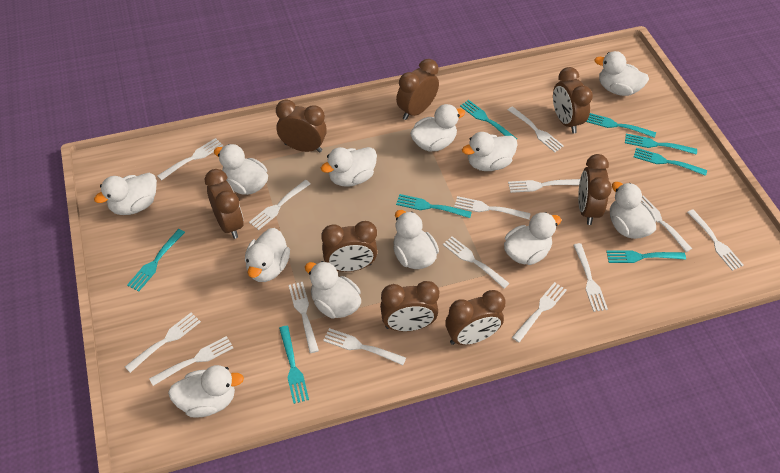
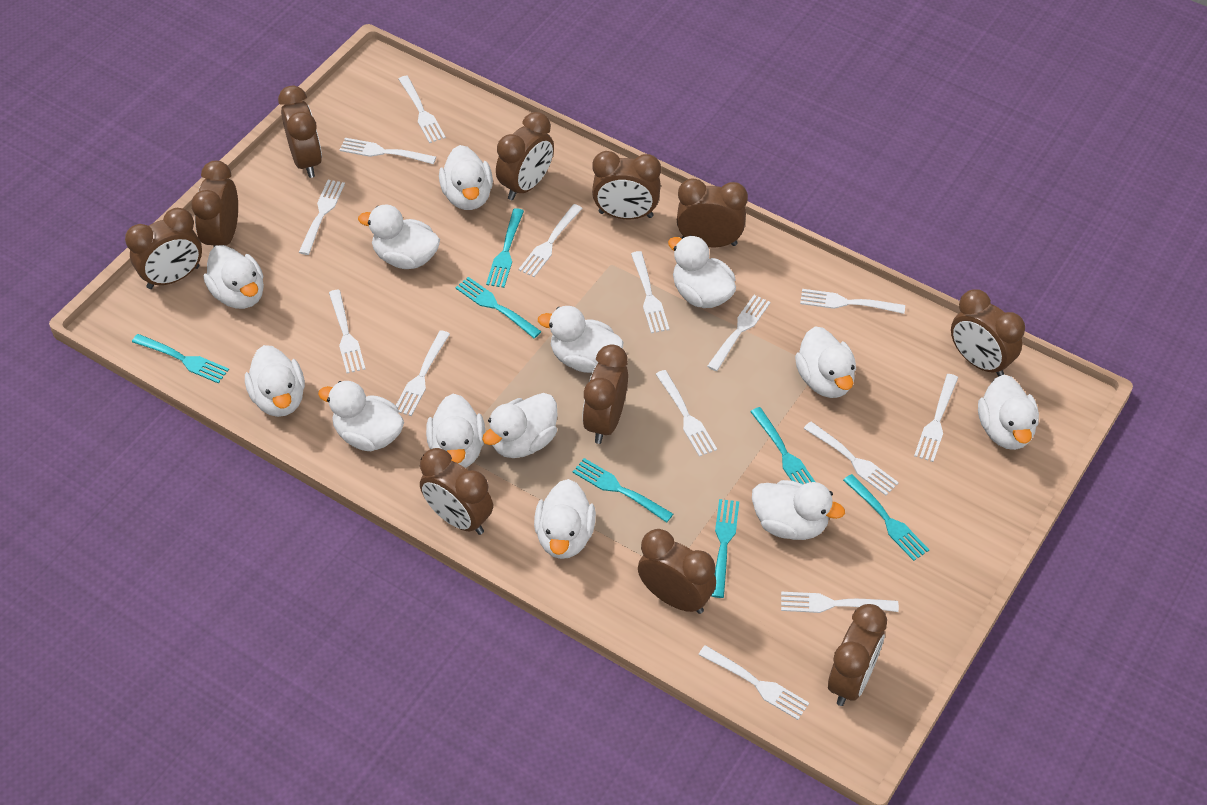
brown clock: 8 -> 11
turquoise fork: 8 -> 7
white duck: 12 -> 13

